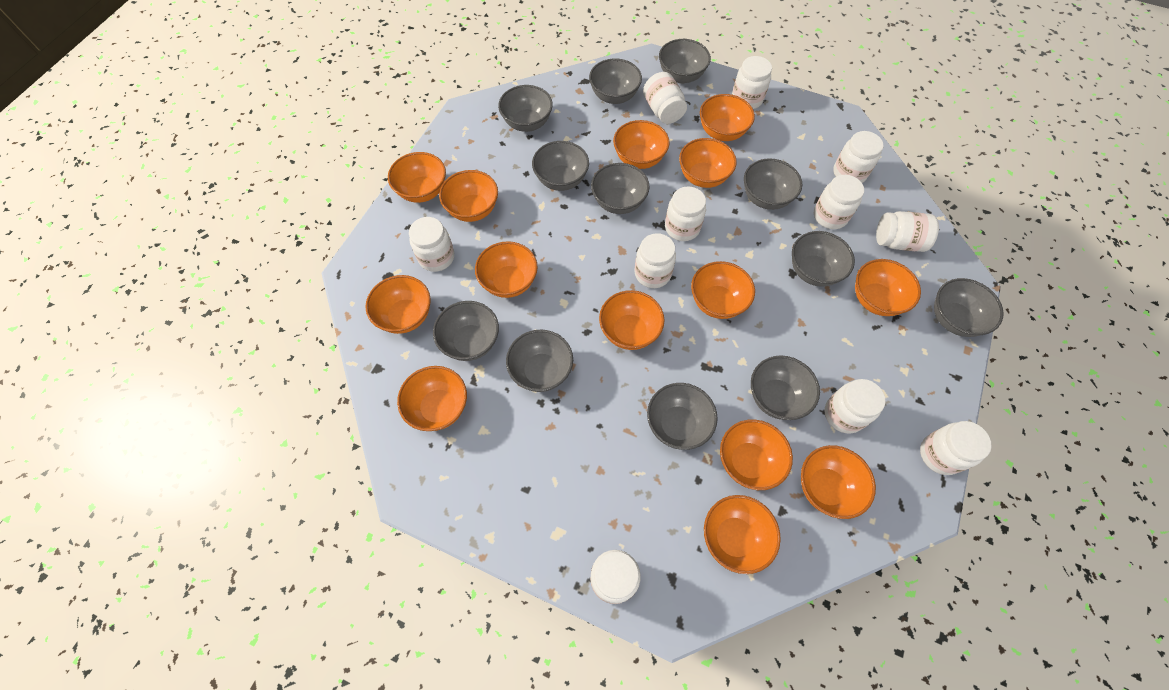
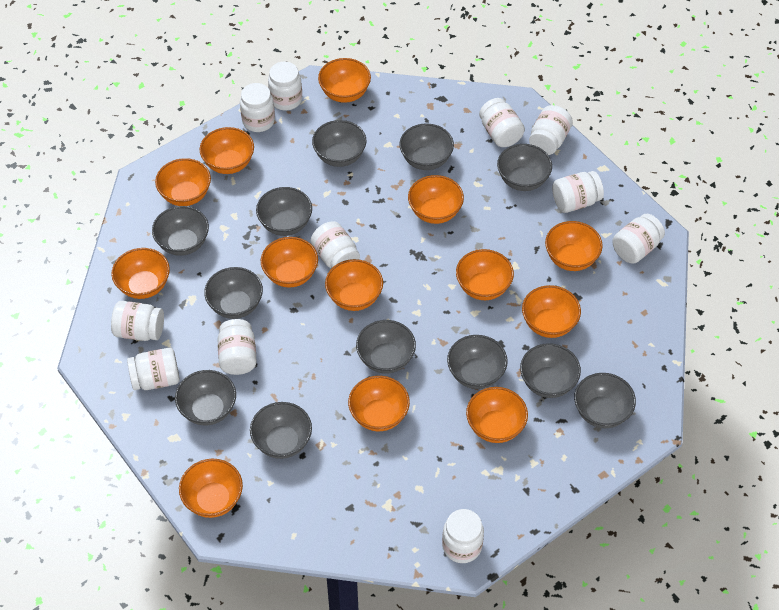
orange bowl: 14 -> 13

